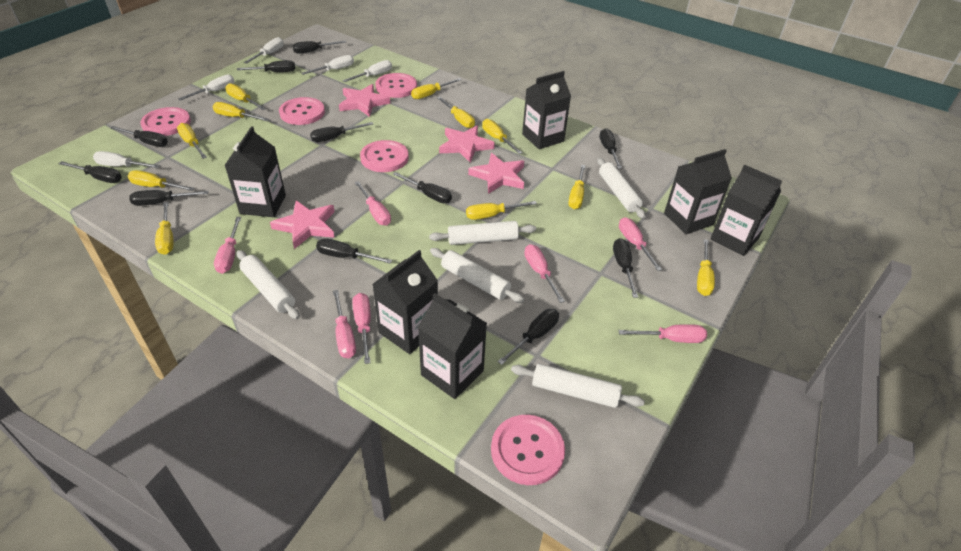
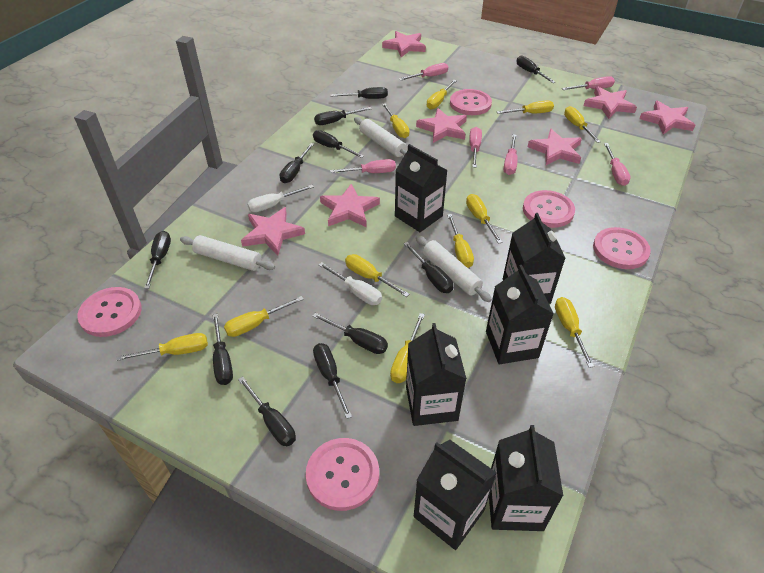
pink screwdriver: 7 -> 6
pink star: 4 -> 7
white rolling pin: 5 -> 3
white screwdriver: 5 -> 2

